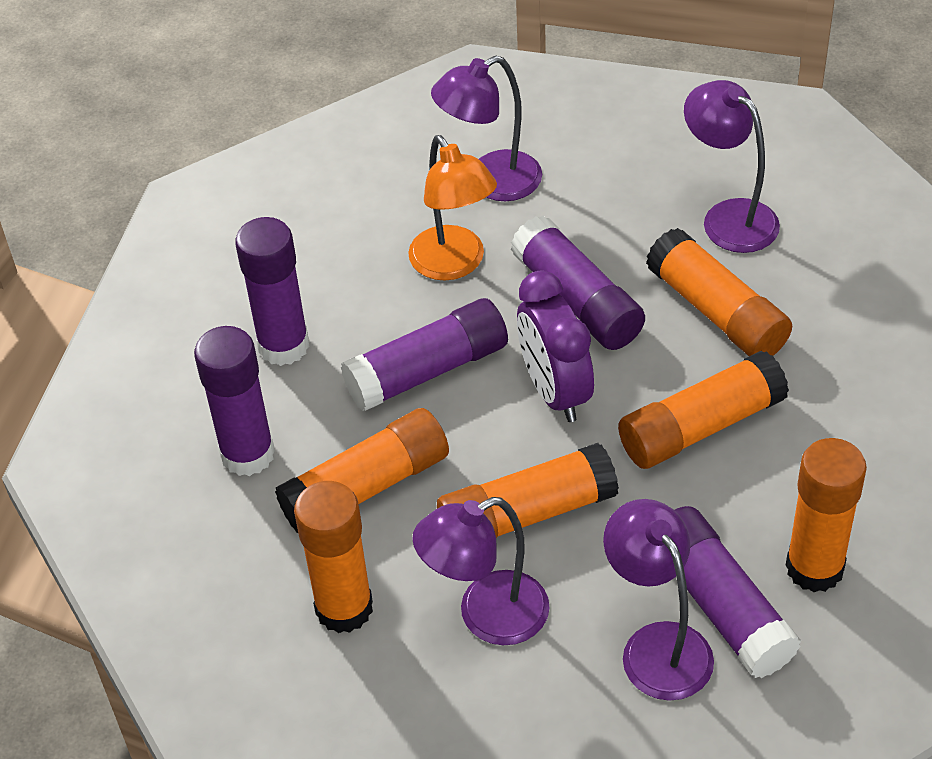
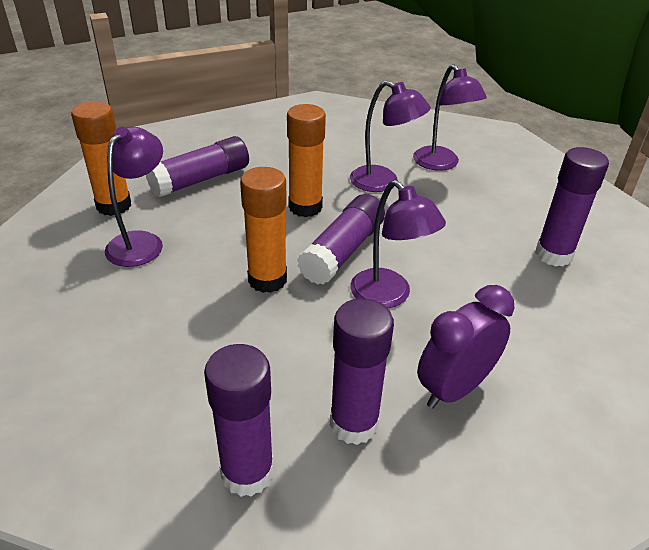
orange glue stick: 6 -> 3
orange lamp: 1 -> 0

